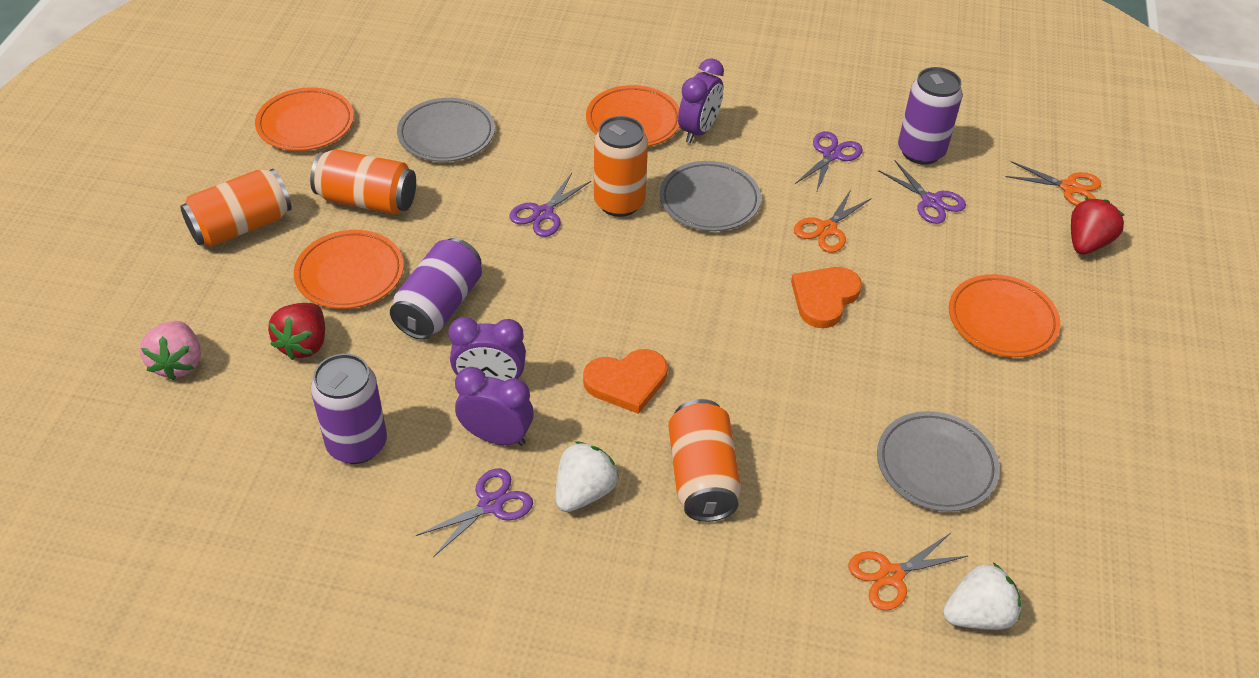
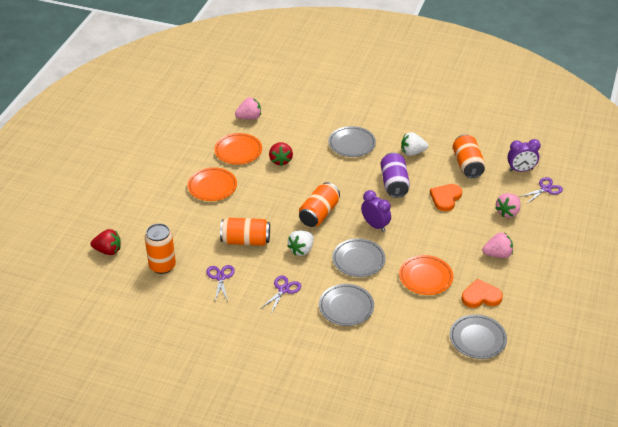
grey plate: 3 -> 4
orange plate: 4 -> 3
orange scissors: 3 -> 0
pink strawberry: 1 -> 3
purple can: 3 -> 1
purple clock: 3 -> 2
purple scissors: 4 -> 3

